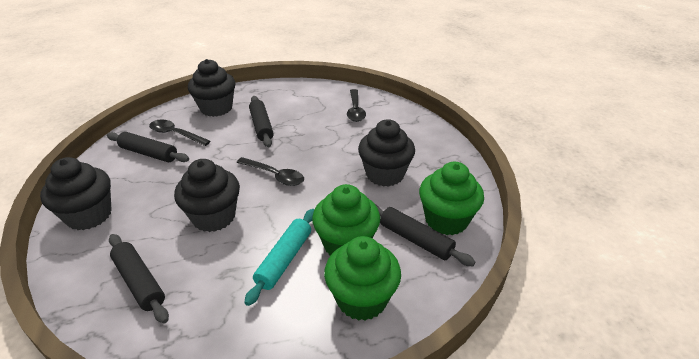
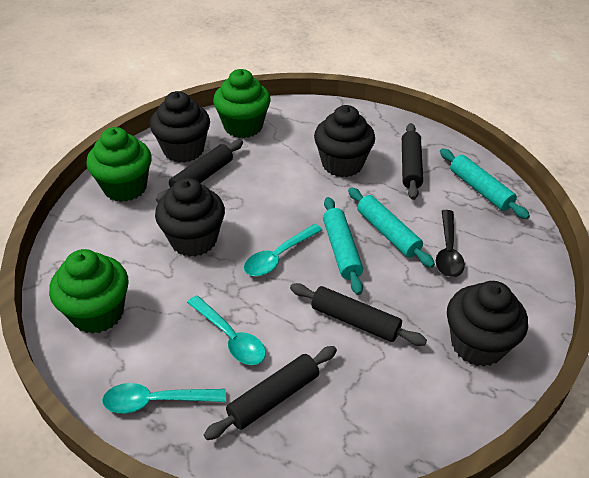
black spoon: 3 -> 1
turquoise rolling pin: 1 -> 3
turquoise spoon: 0 -> 3

